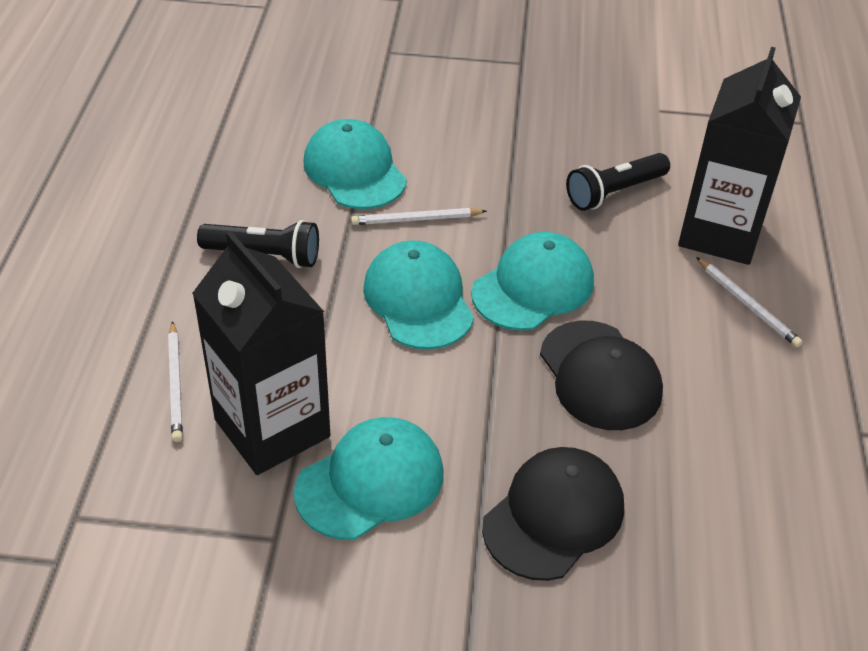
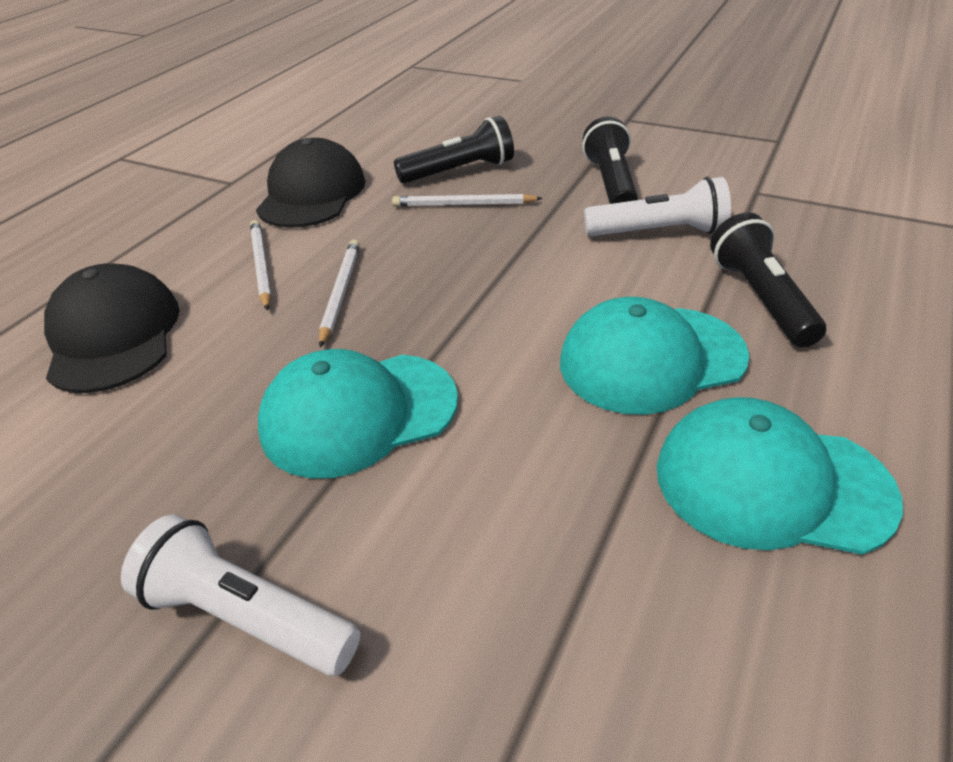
black carton: 2 -> 0
black flashlight: 2 -> 3
turquoise cap: 4 -> 3
white flashlight: 0 -> 2

